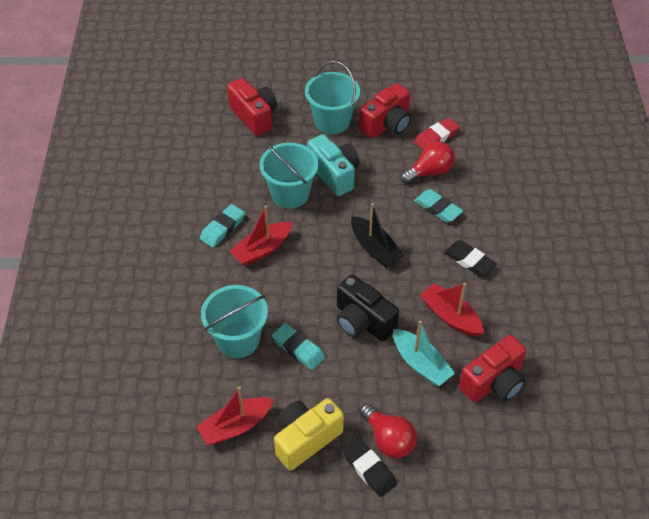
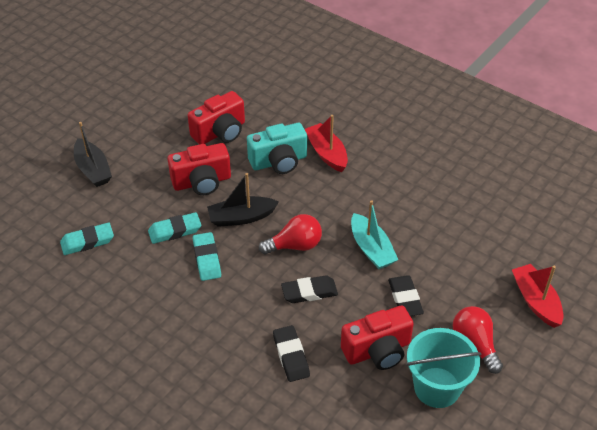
black boat: 1 -> 2
black camera: 1 -> 0
black eraser: 2 -> 3
red boat: 3 -> 2
red eraser: 1 -> 0
turquoise bucket: 3 -> 1
yellow camera: 1 -> 0

